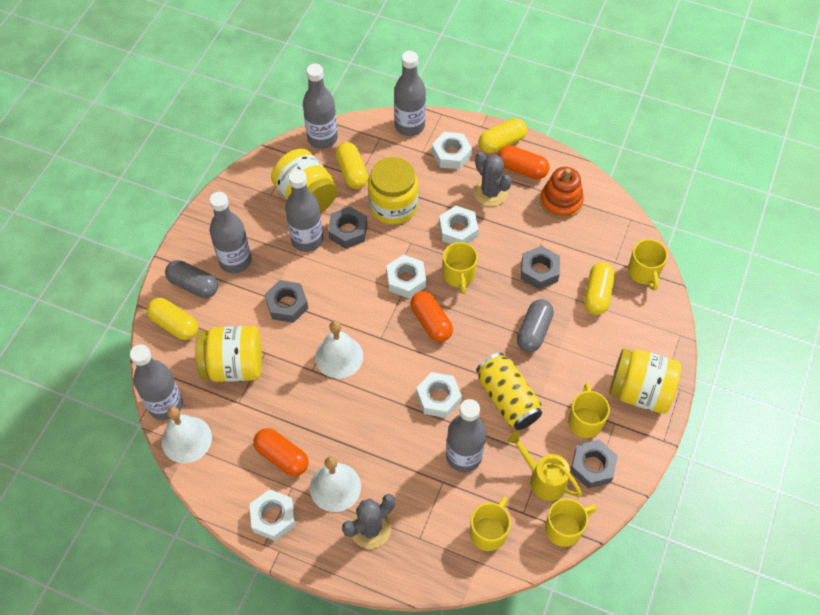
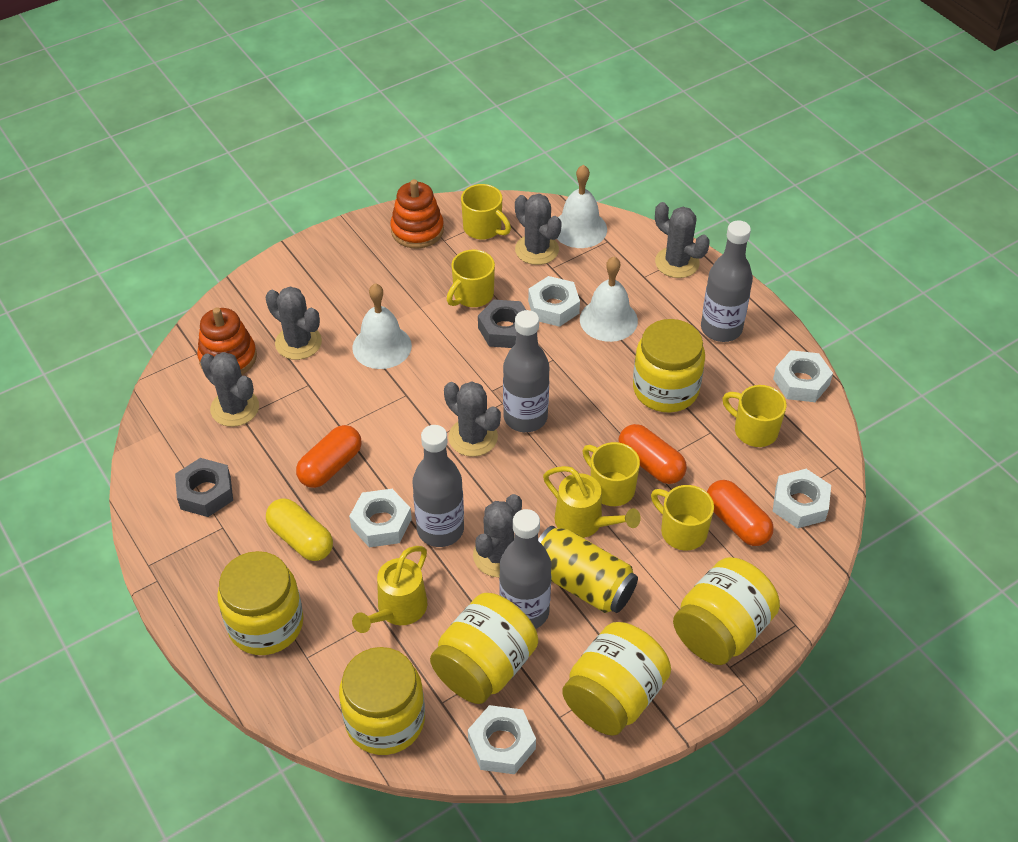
grey bottle: 6 -> 4
grey cactus: 2 -> 6
grey capsule: 2 -> 0
grey nut: 4 -> 2
orange stacking toy: 1 -> 2
yellow capsule: 4 -> 1
yellow jar: 4 -> 6
yellow watering can: 1 -> 2

